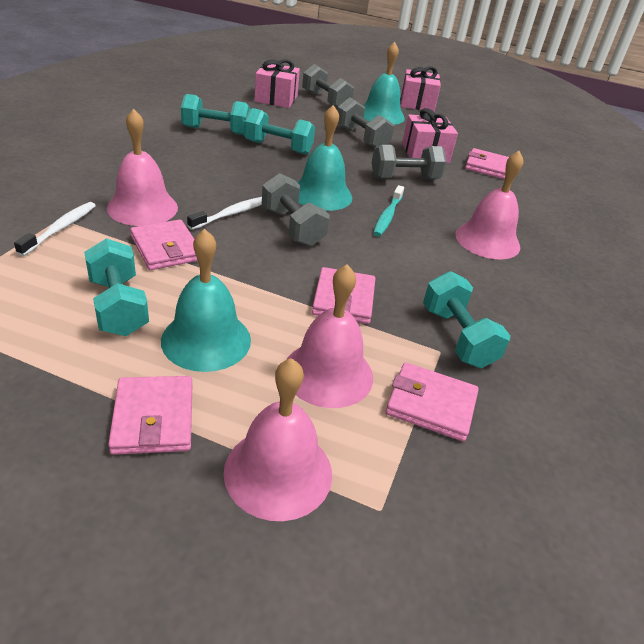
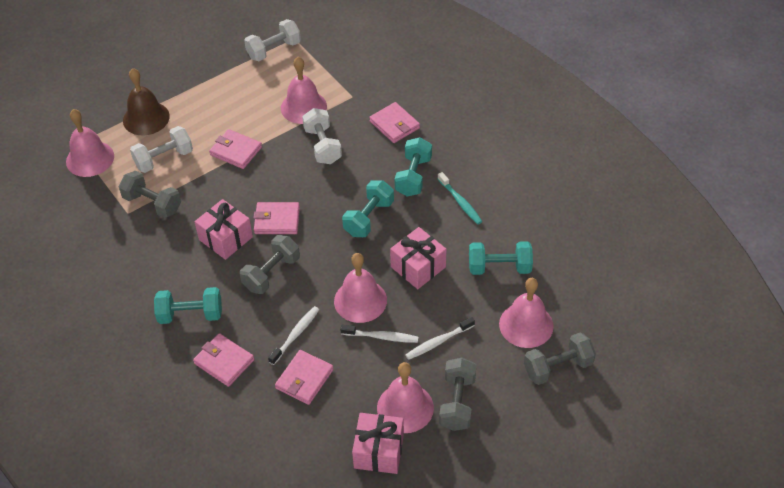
brown bell: 0 -> 1
pink bell: 4 -> 5
turquoise bell: 3 -> 0
white dumbbell: 0 -> 3
white toothbrush: 2 -> 3

